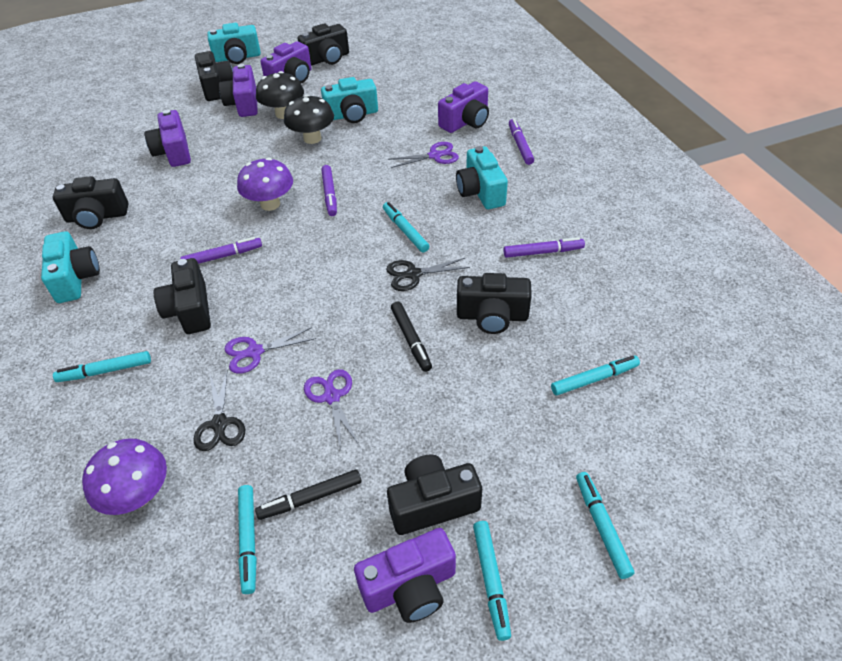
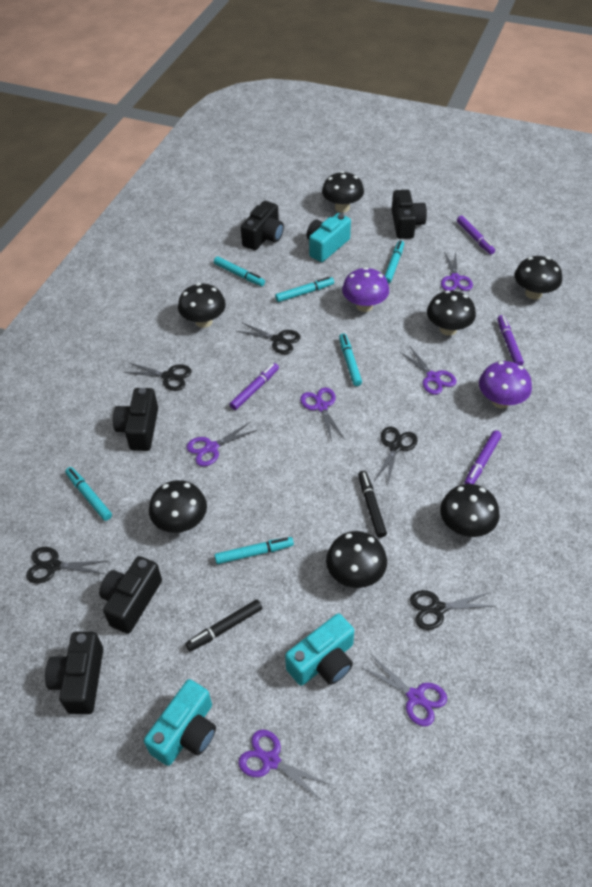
black camera: 6 -> 5
black mushroom: 2 -> 7
black scissors: 2 -> 5
purple camera: 5 -> 0
purple scissors: 3 -> 6
turquoise camera: 4 -> 3

